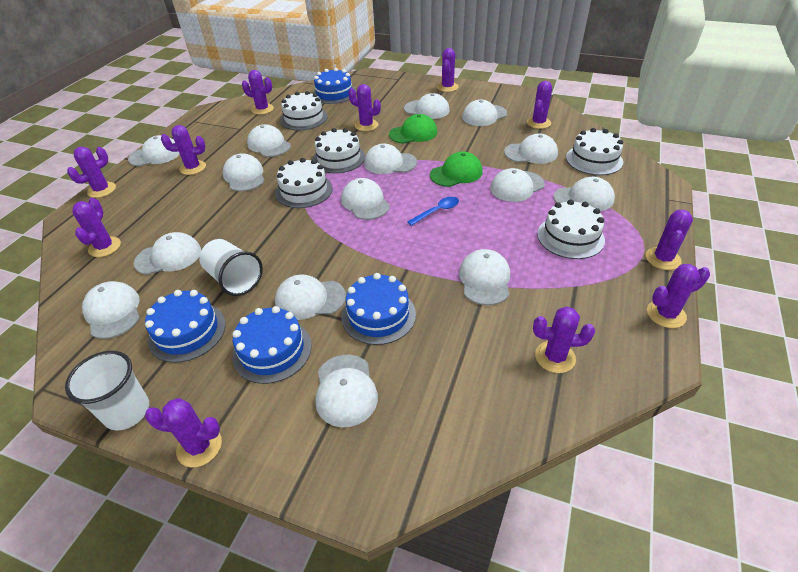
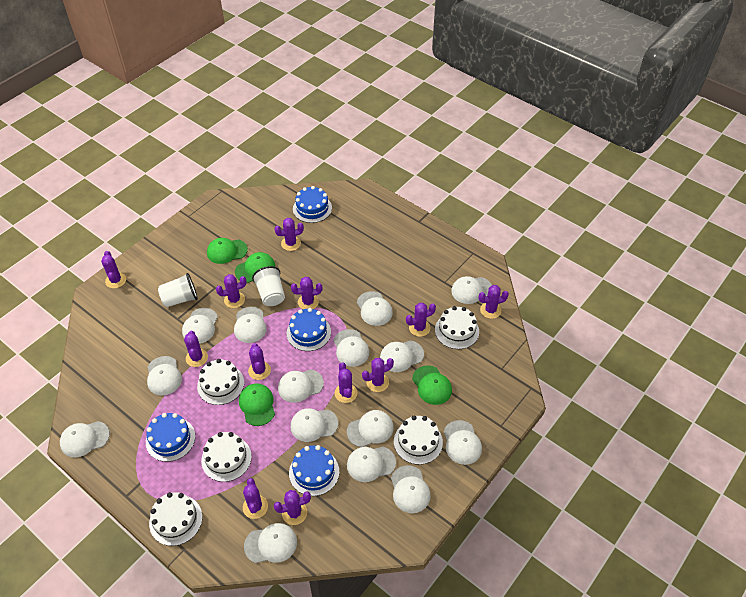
blue spoon: 1 -> 0
green cap: 2 -> 4
purple cactus: 11 -> 12

